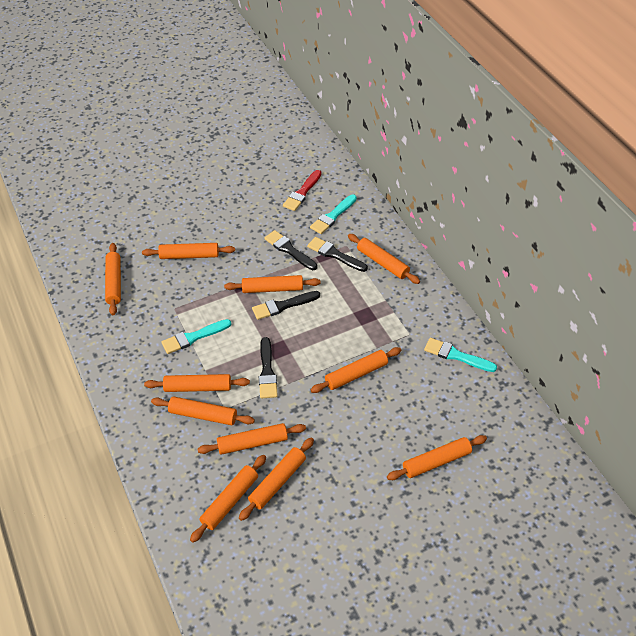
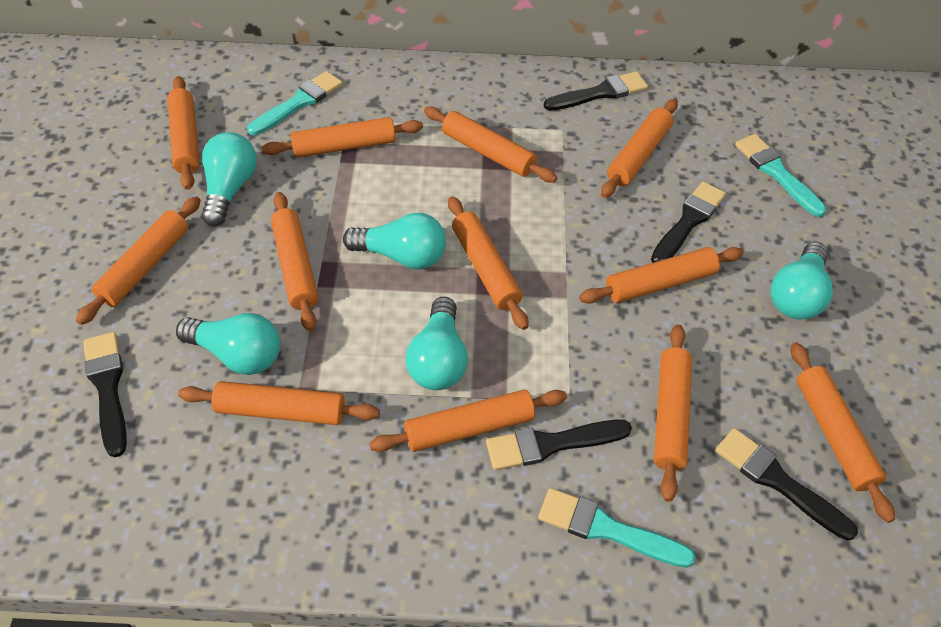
black brush: 4 -> 5
orange rolling pin: 11 -> 12
red brush: 1 -> 0
turquoise light bulb: 0 -> 5

